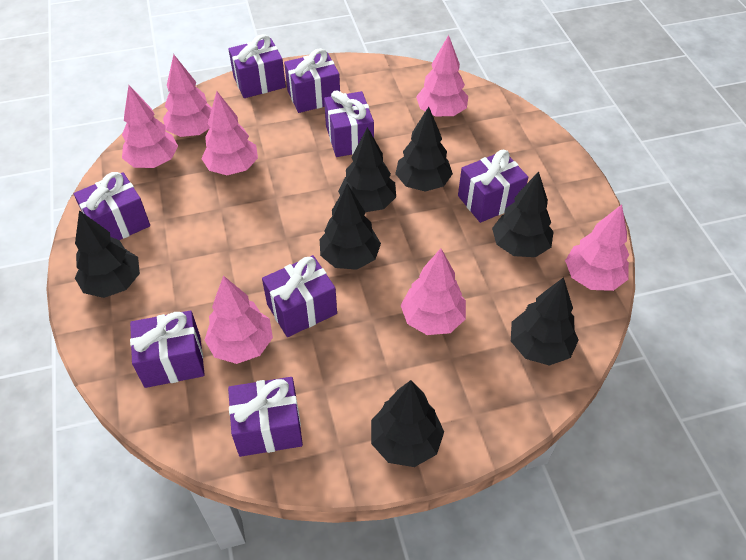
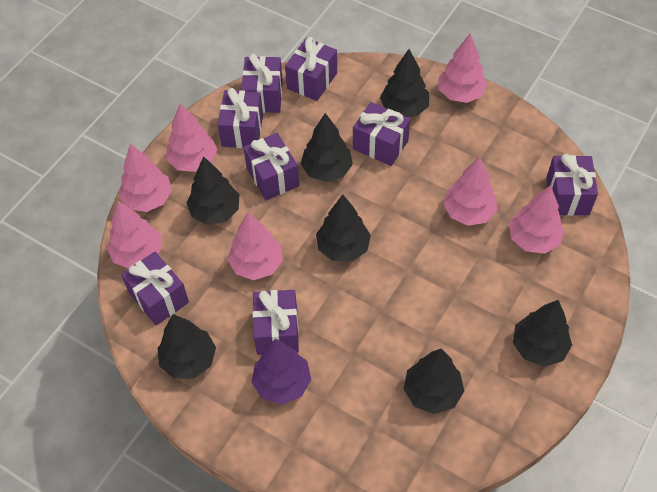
purple tree: 0 -> 1

